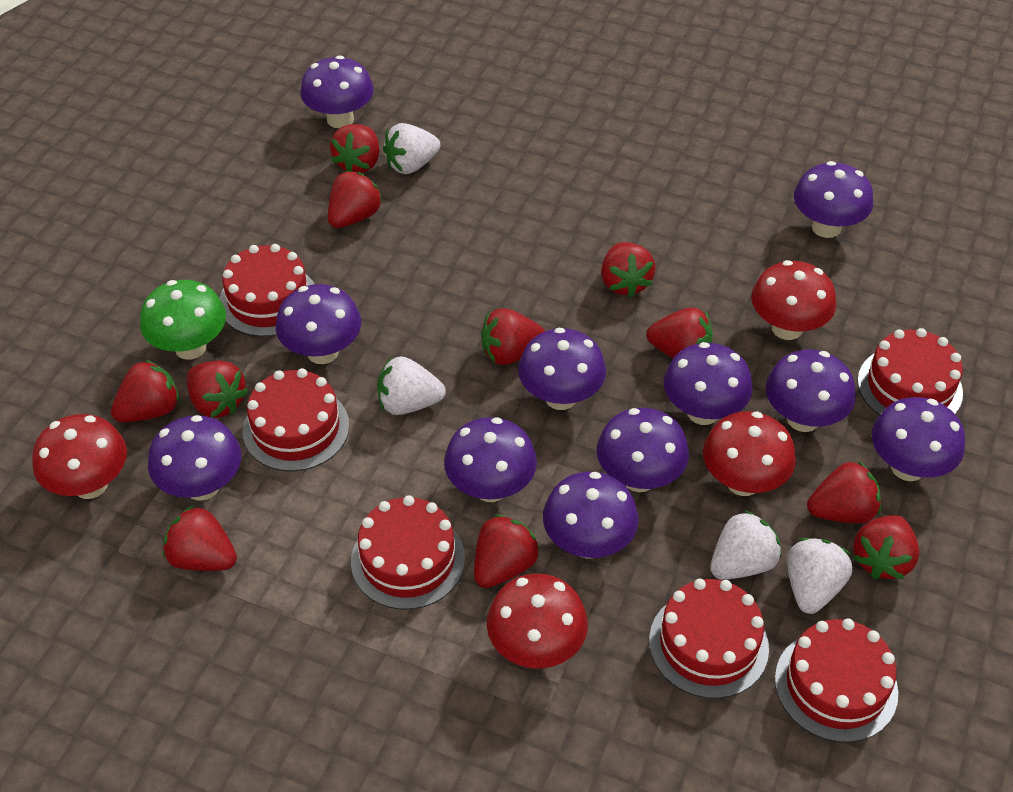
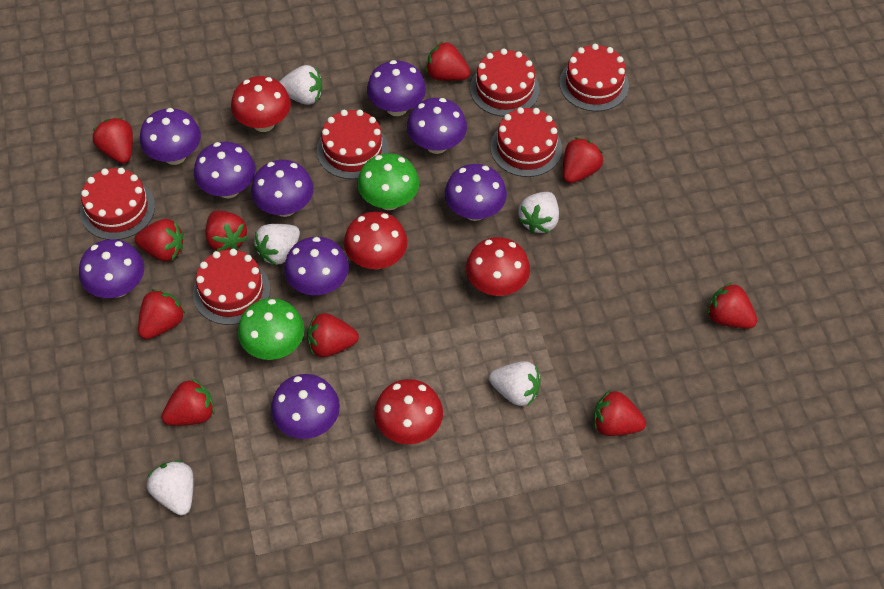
green mushroom: 1 -> 2
purple mushroom: 11 -> 9
red strawberry: 11 -> 10
white strawberry: 4 -> 5

